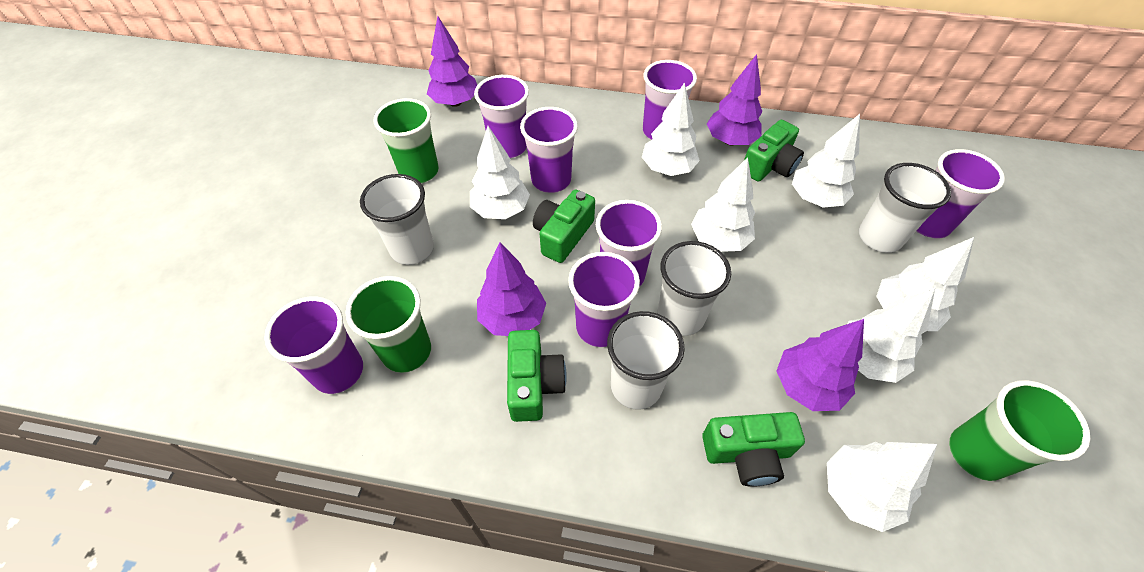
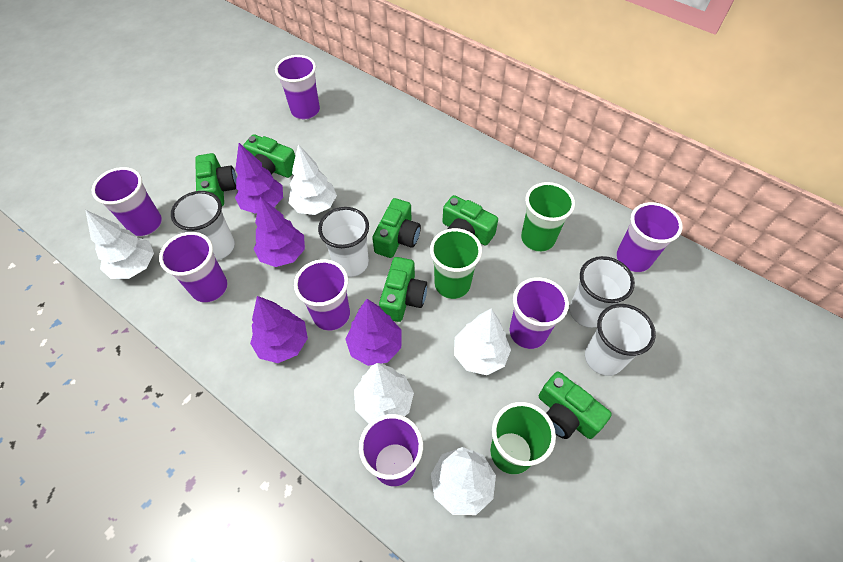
green camera: 4 -> 6
white tree: 7 -> 5

